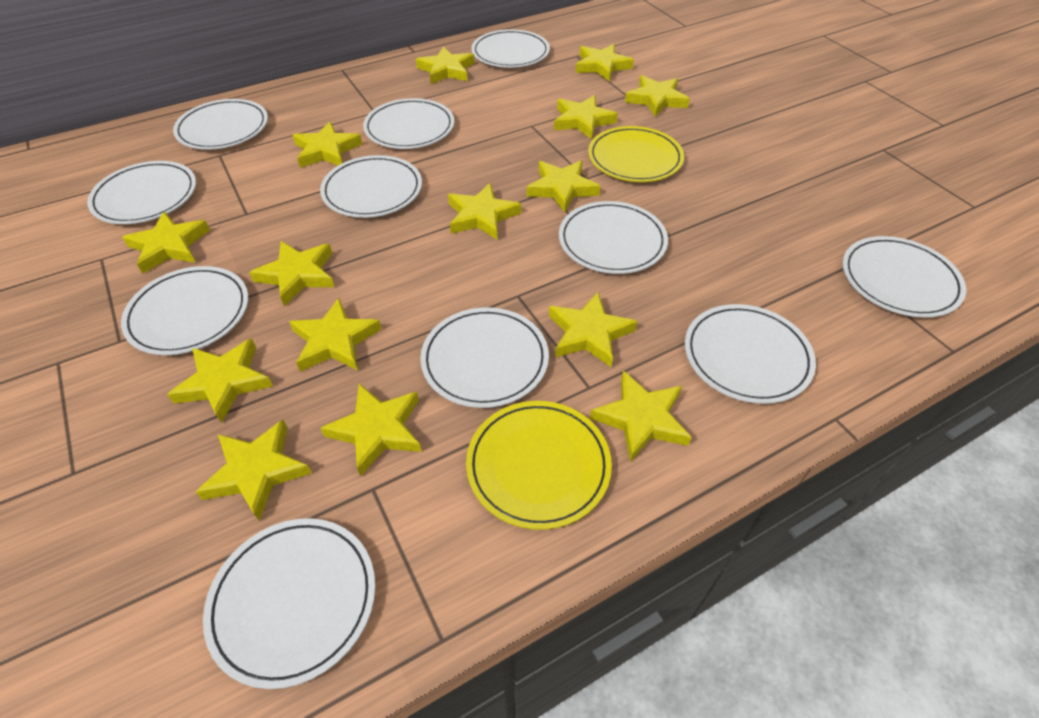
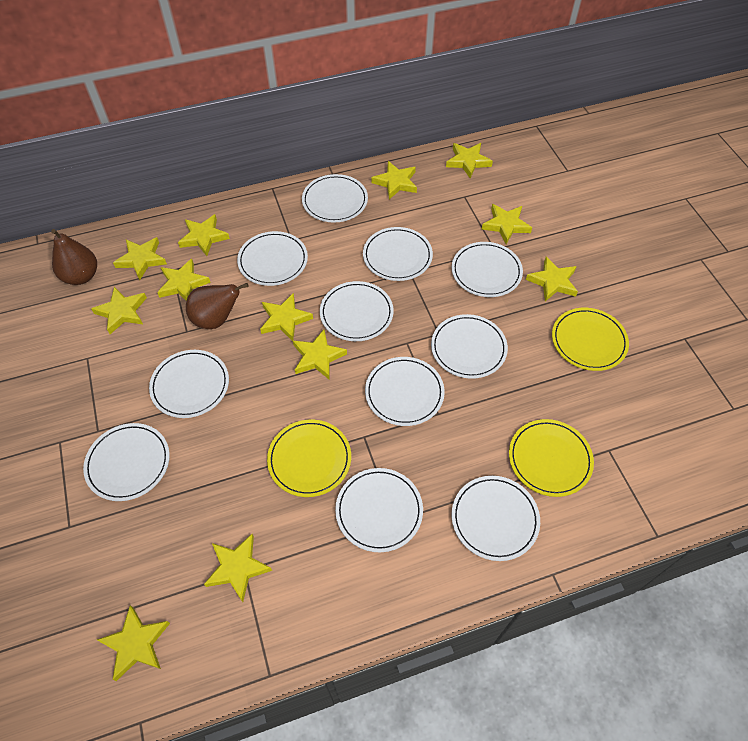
brown pear: 0 -> 2
yellow plate: 2 -> 3
yellow star: 15 -> 12

